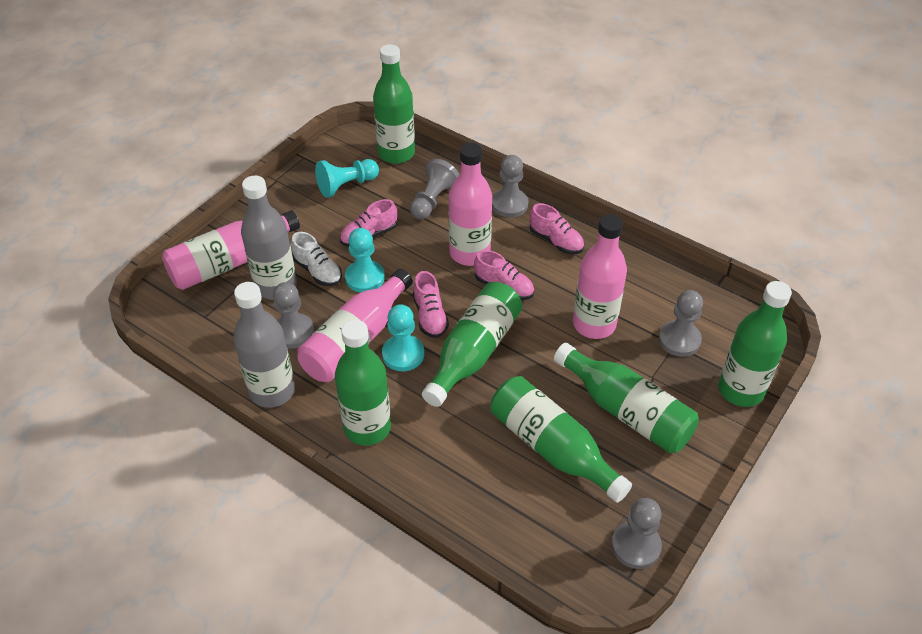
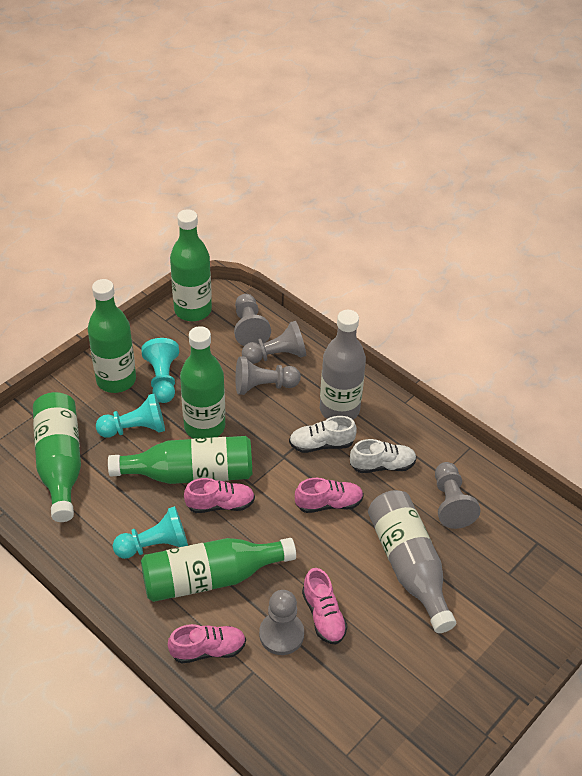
pink bottle: 4 -> 0
white shoe: 1 -> 2

